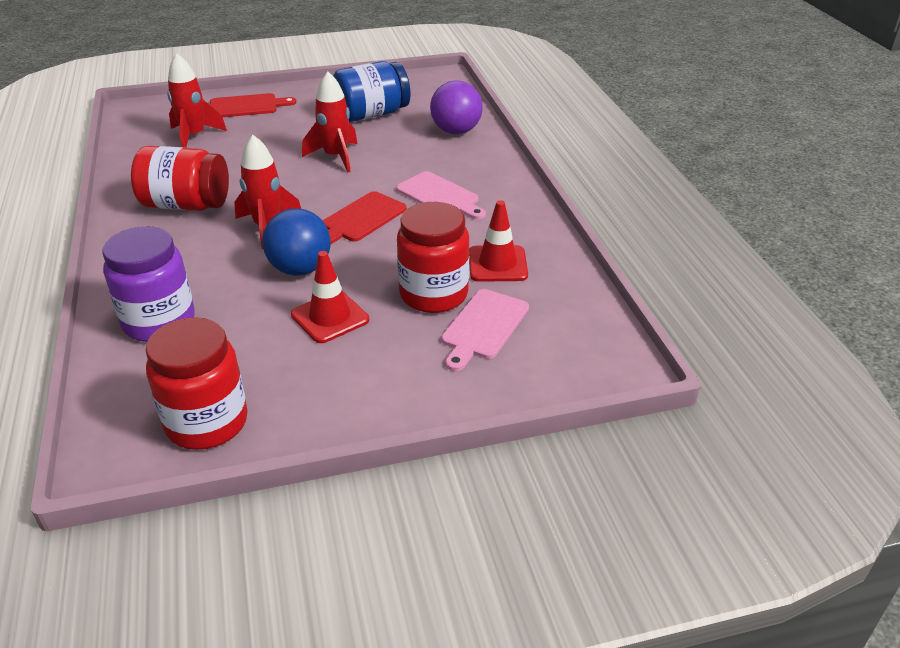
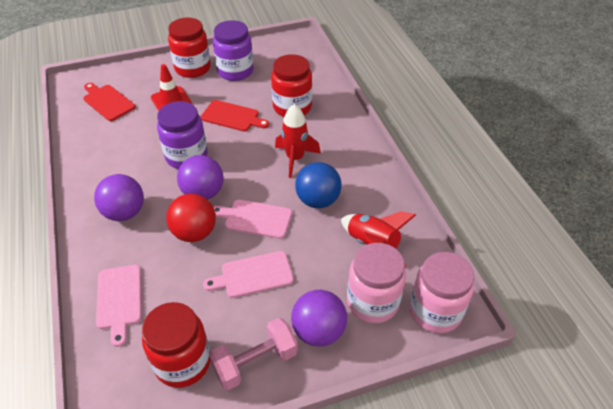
blue jar: 1 -> 0
pink cutting board: 2 -> 3
pink dumbbell: 0 -> 1
pink jar: 0 -> 2
purple ball: 1 -> 3
purple jar: 1 -> 2
red ball: 0 -> 1
red rocket: 3 -> 2
red traffic cone: 2 -> 1

